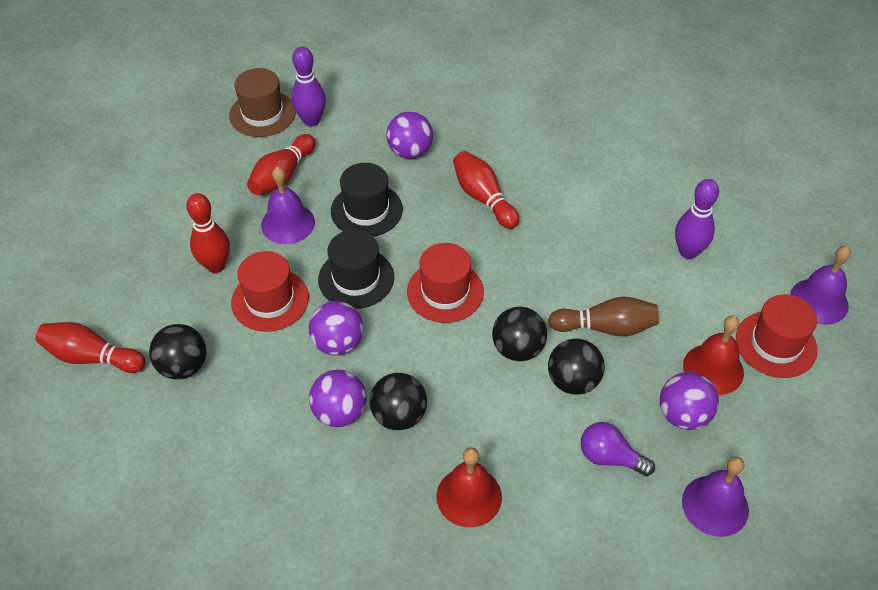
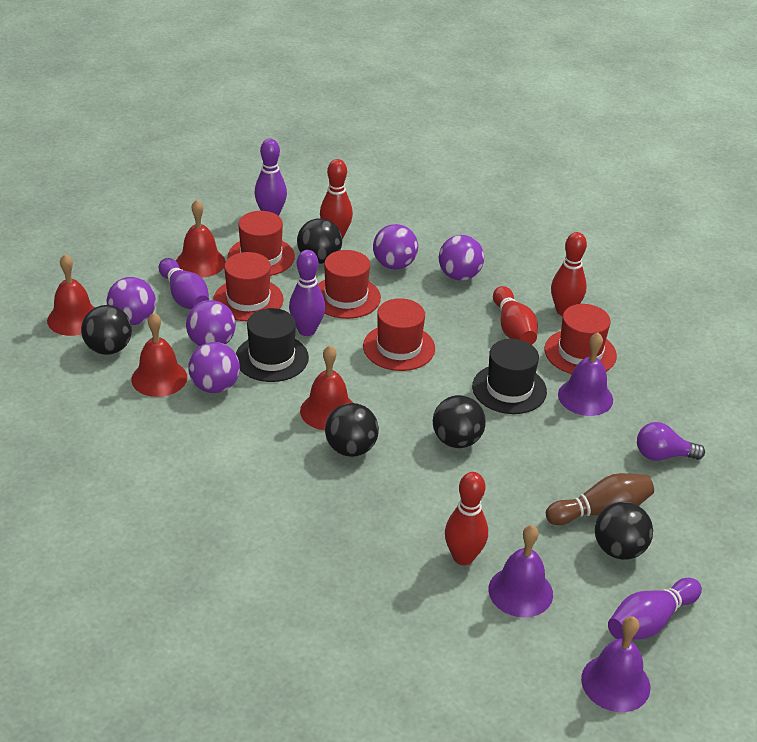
black ball: 4 -> 5
brown hat: 1 -> 0
purple ball: 4 -> 5
purple bowling pin: 2 -> 4
red bell: 2 -> 4
red hat: 3 -> 5

